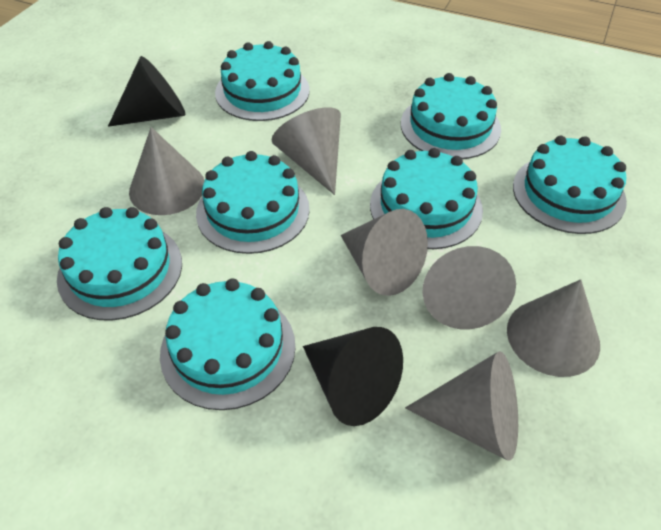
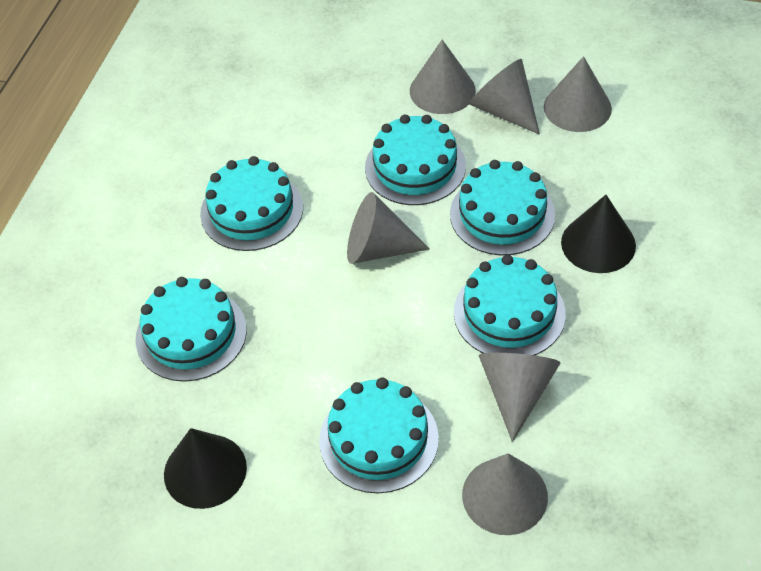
turquoise cake: 7 -> 6

